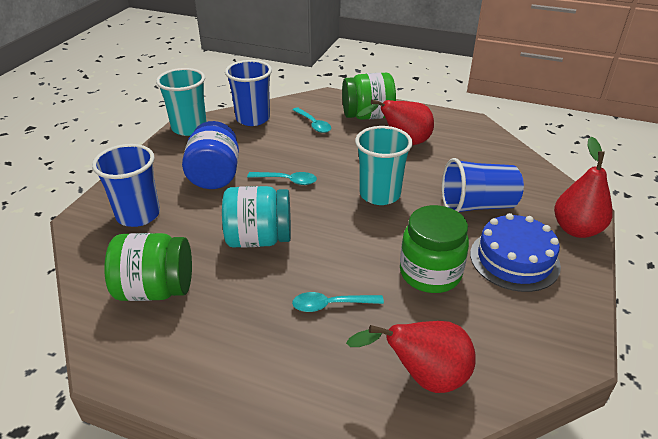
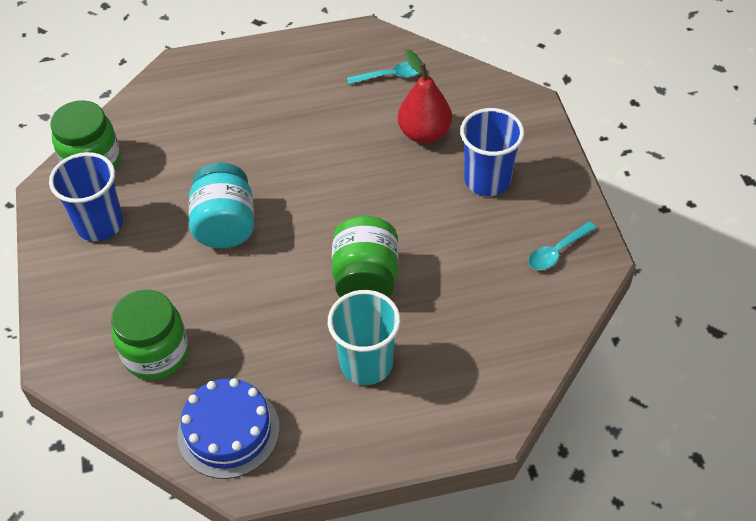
blue cup: 3 -> 2
blue jar: 1 -> 0
red pear: 3 -> 1
turquoise cup: 2 -> 1
turquoise spoon: 3 -> 2

